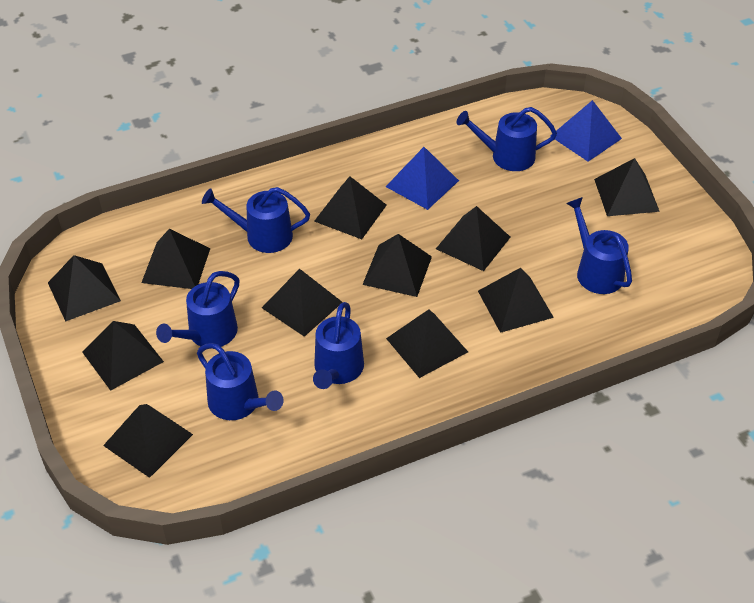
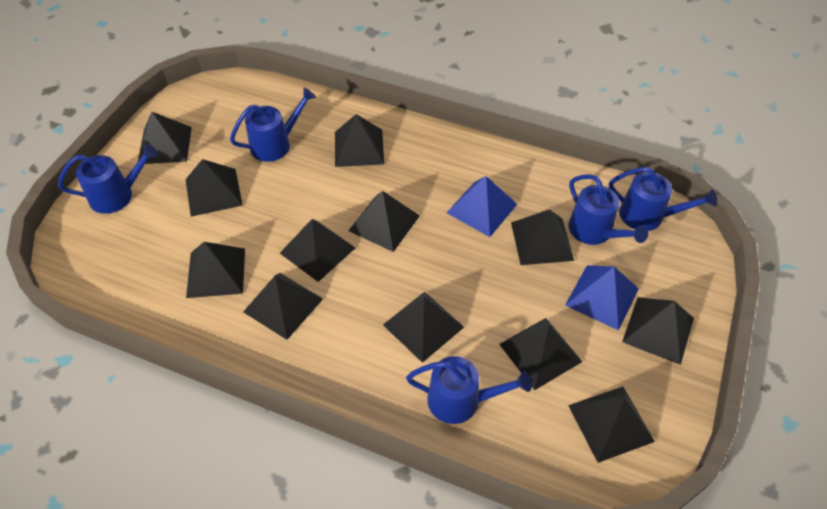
black pyramid: 11 -> 12
blue watering can: 6 -> 5

